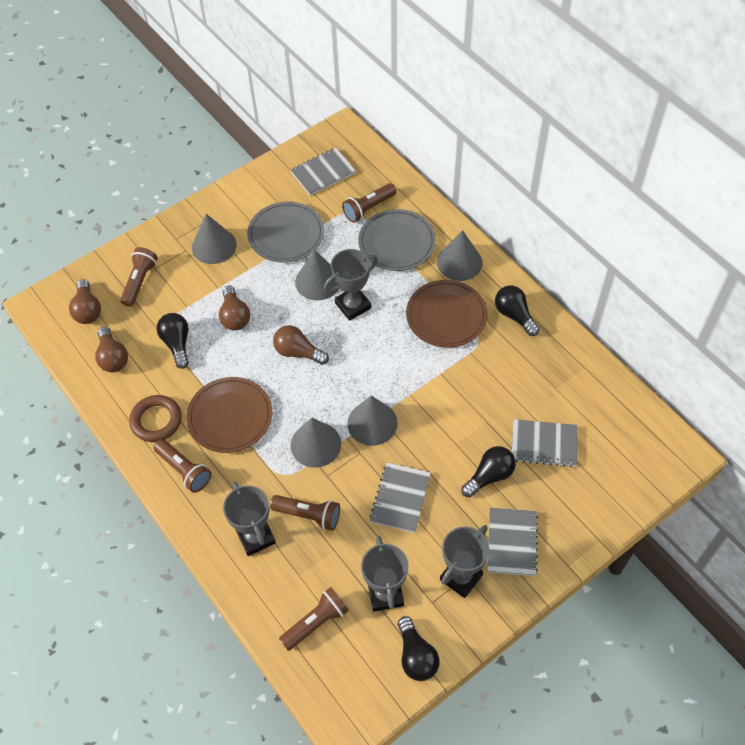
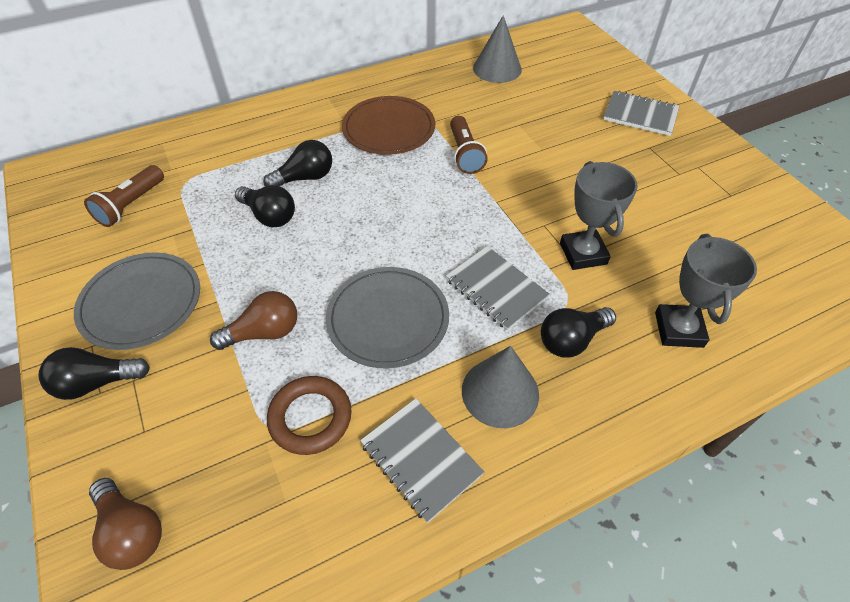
brown flashlight: 5 -> 2
brown light bulb: 4 -> 2
brown plate: 2 -> 1
grey cone: 5 -> 2
grey notebook: 4 -> 3
grey trophy: 4 -> 2

